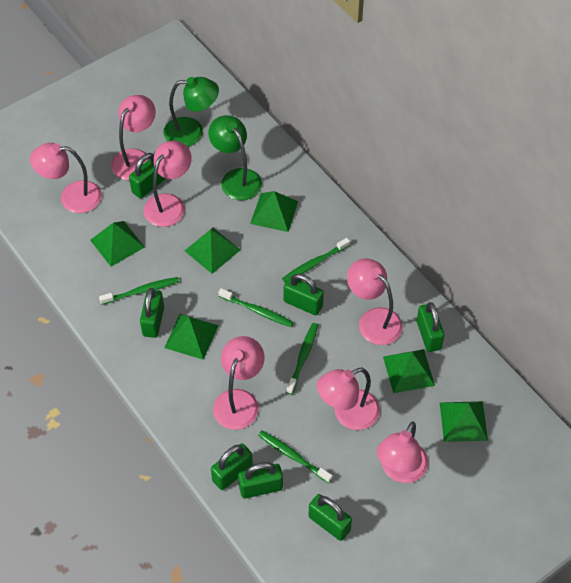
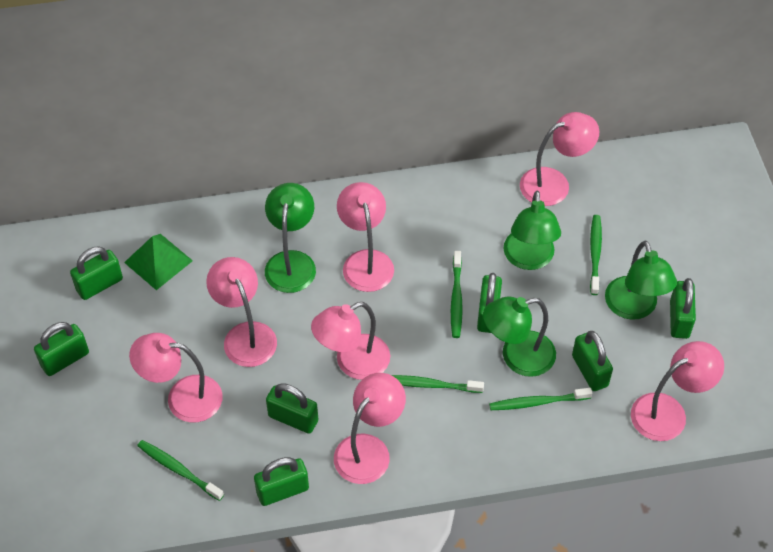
green lamp: 2 -> 4
green pyramid: 6 -> 1

